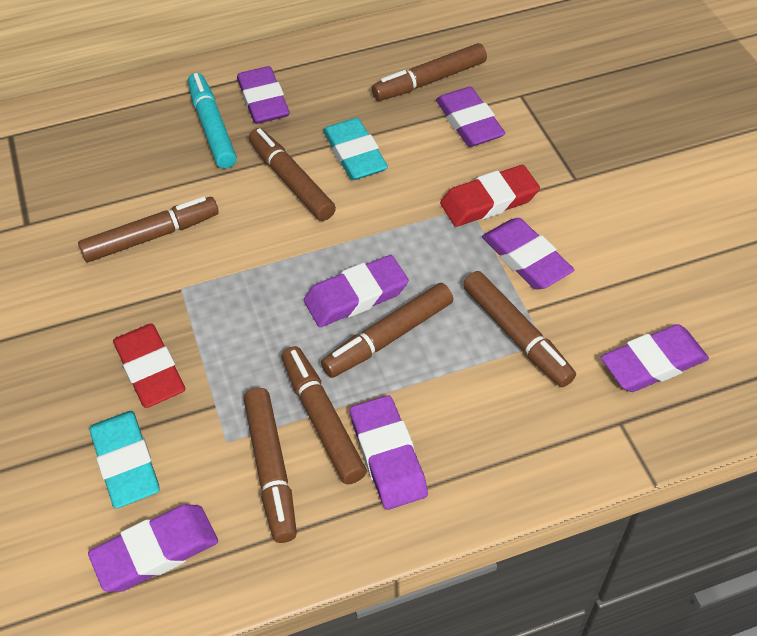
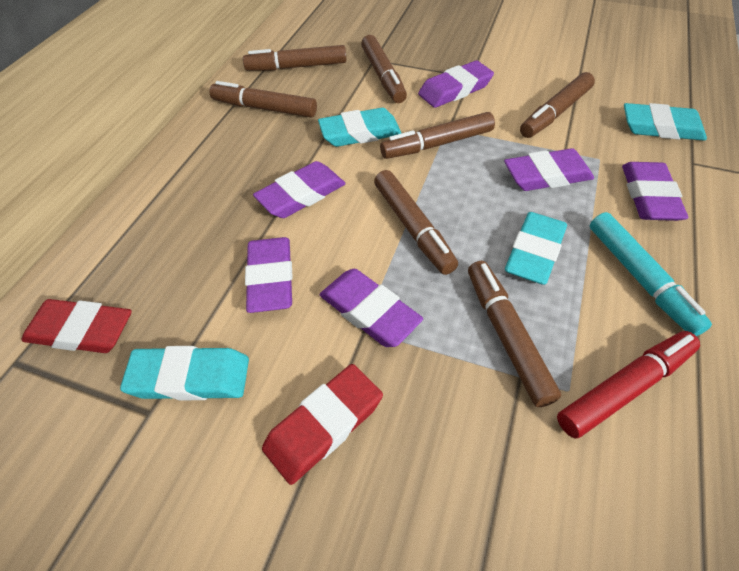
purple eraser: 7 -> 6
red marker: 0 -> 1
turquoise eraser: 2 -> 4

